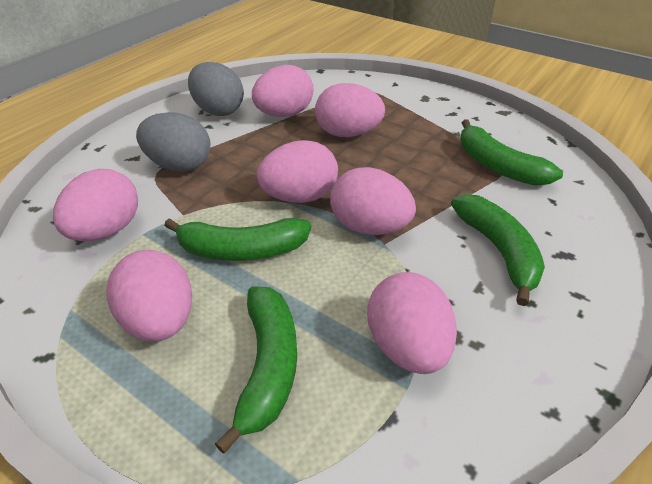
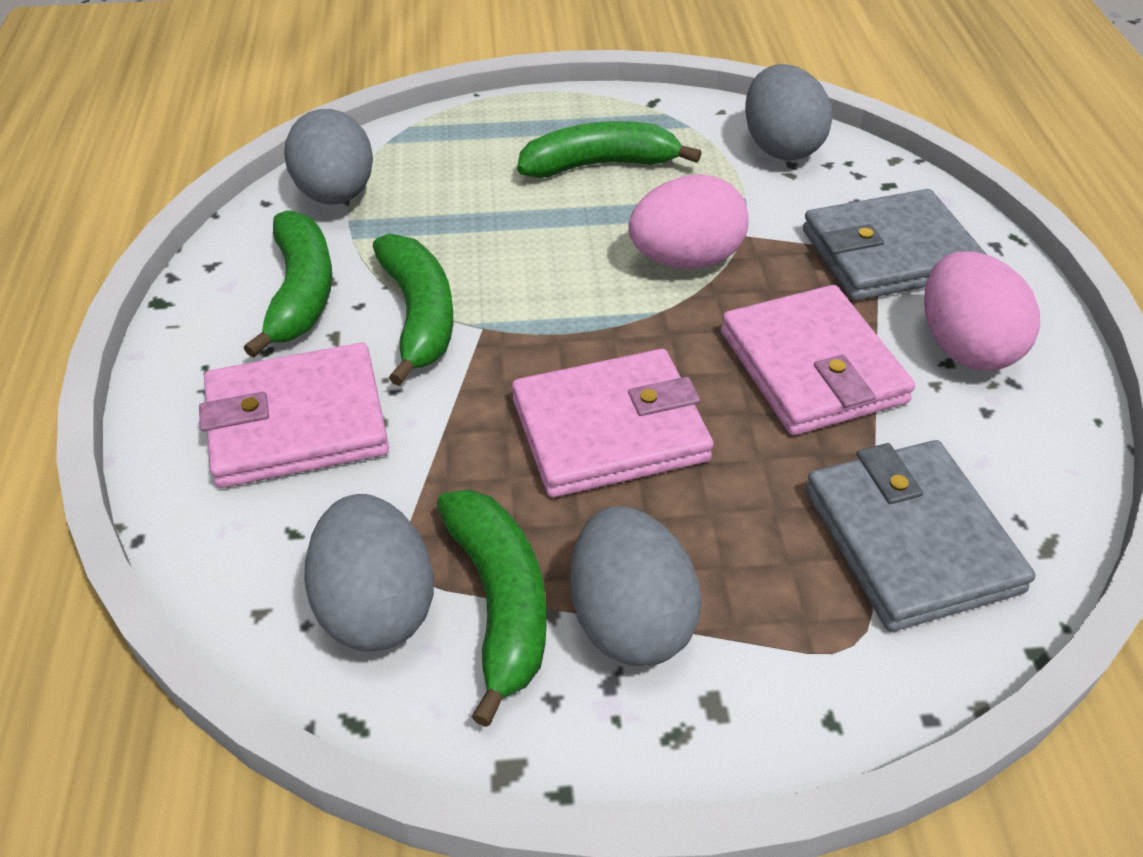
grey egg: 2 -> 4
grey wallet: 0 -> 2
pink egg: 7 -> 2
pink wallet: 0 -> 3

